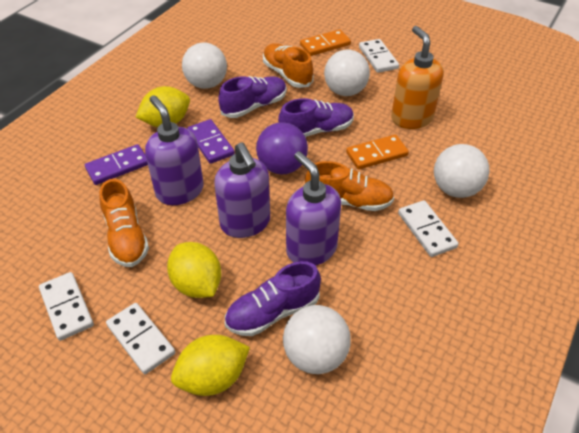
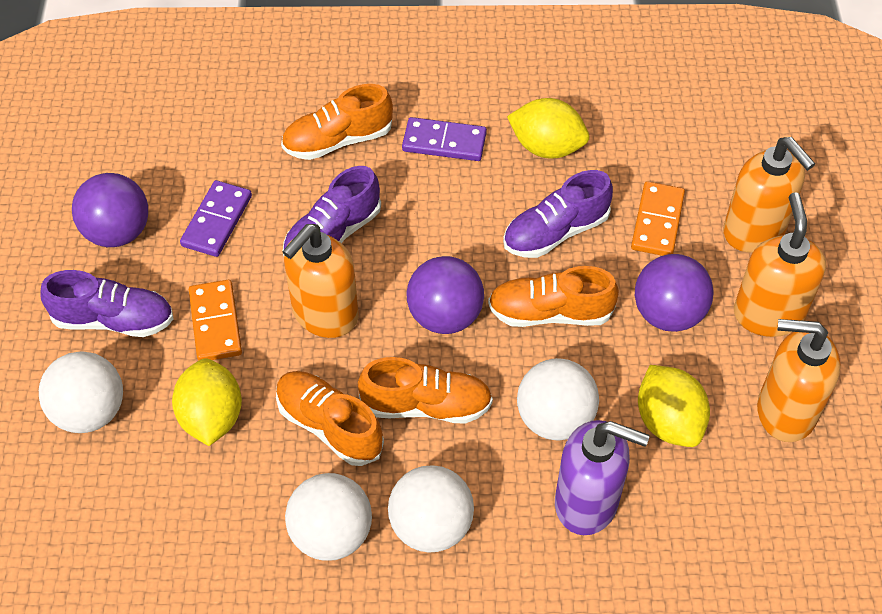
orange shoe: 3 -> 4
orange soap dispenser: 1 -> 4
purple ball: 1 -> 3
purple soap dispenser: 3 -> 1
white domino: 4 -> 0

